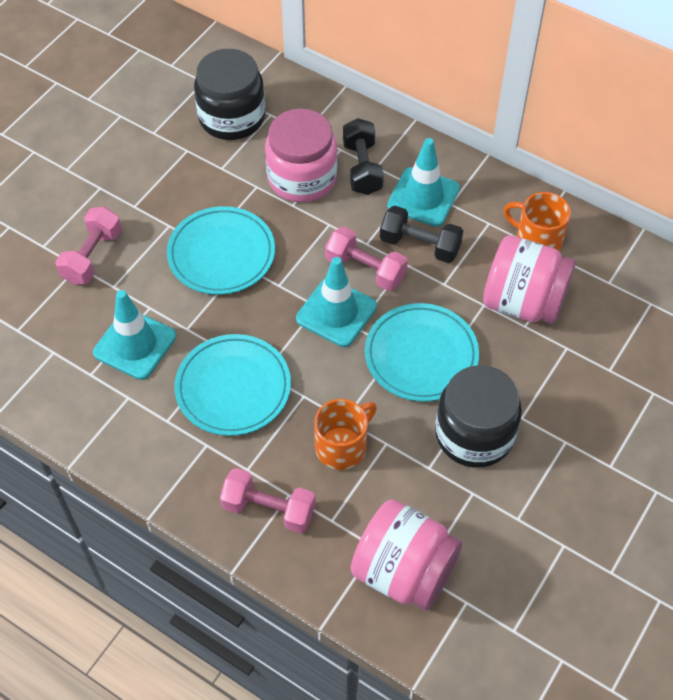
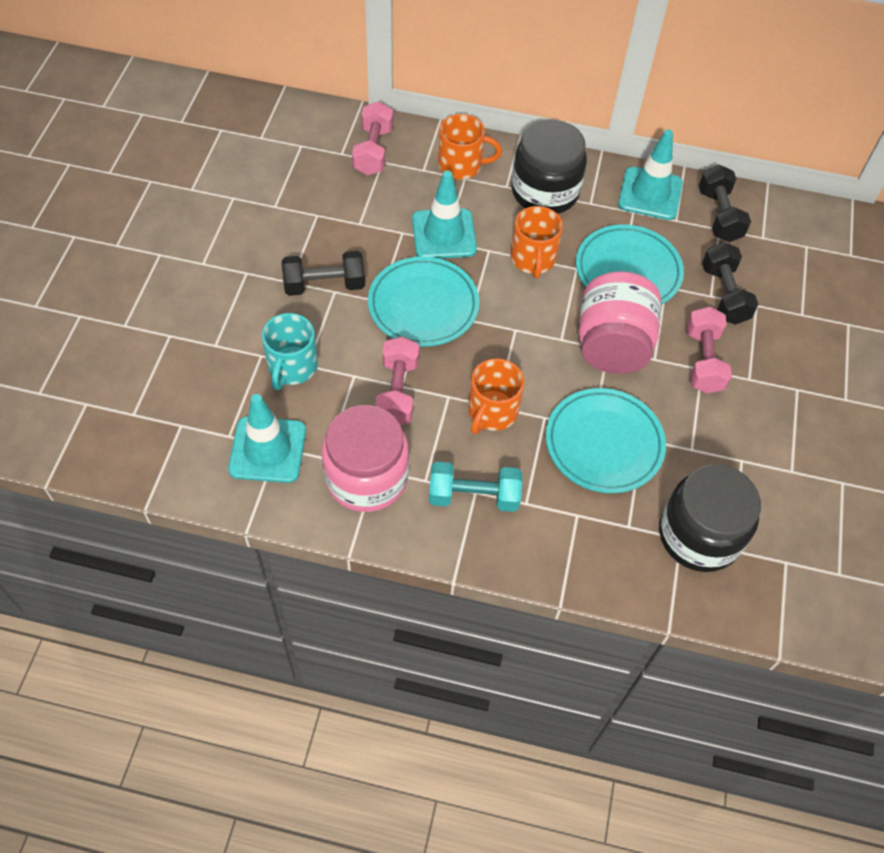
black dumbbell: 2 -> 3
orange mug: 2 -> 3
pink jar: 3 -> 2
turquoise dumbbell: 0 -> 1
turquoise mug: 0 -> 1

